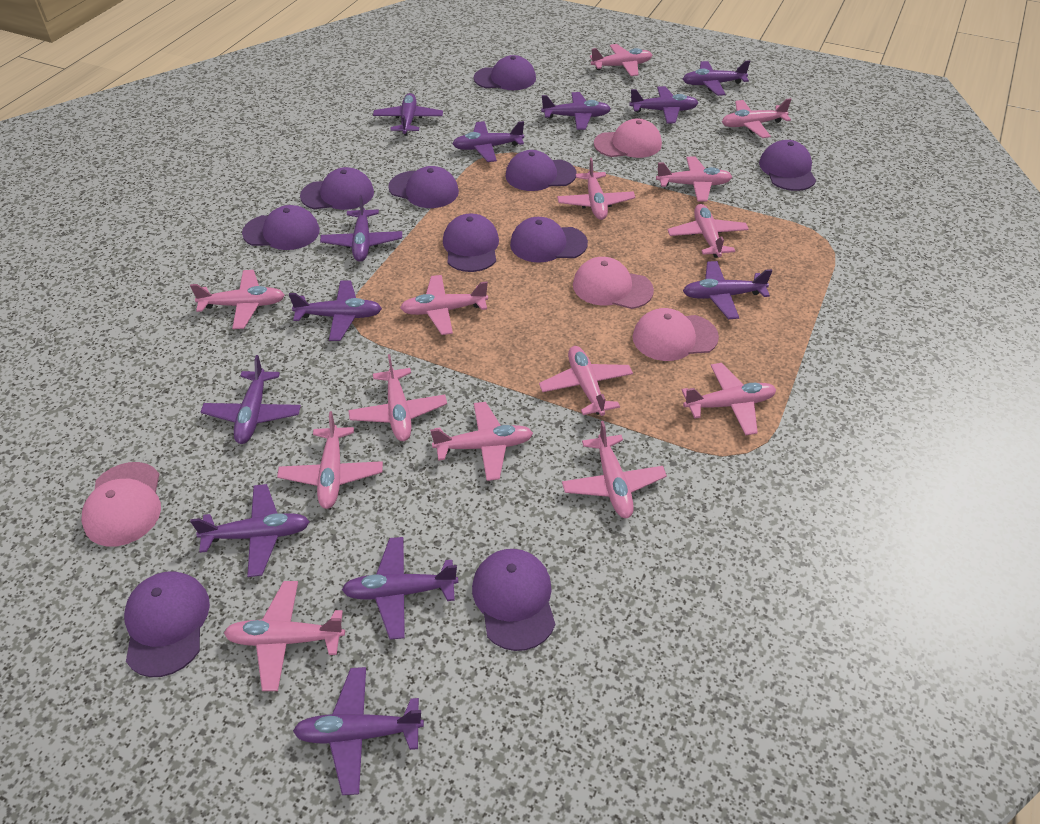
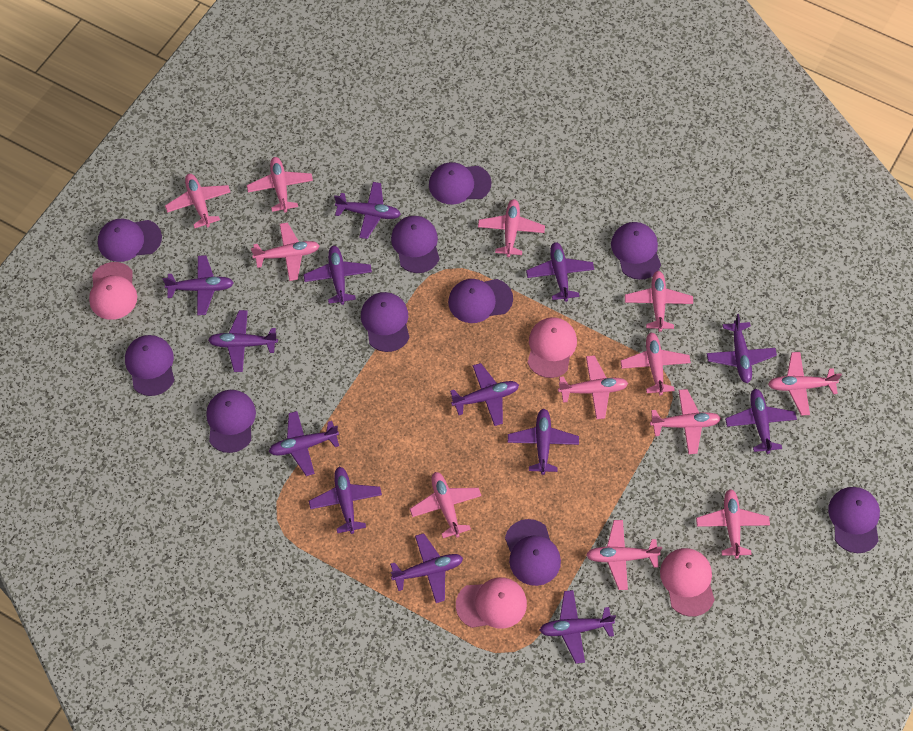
pink plane: 14 -> 12
purple plane: 12 -> 13

